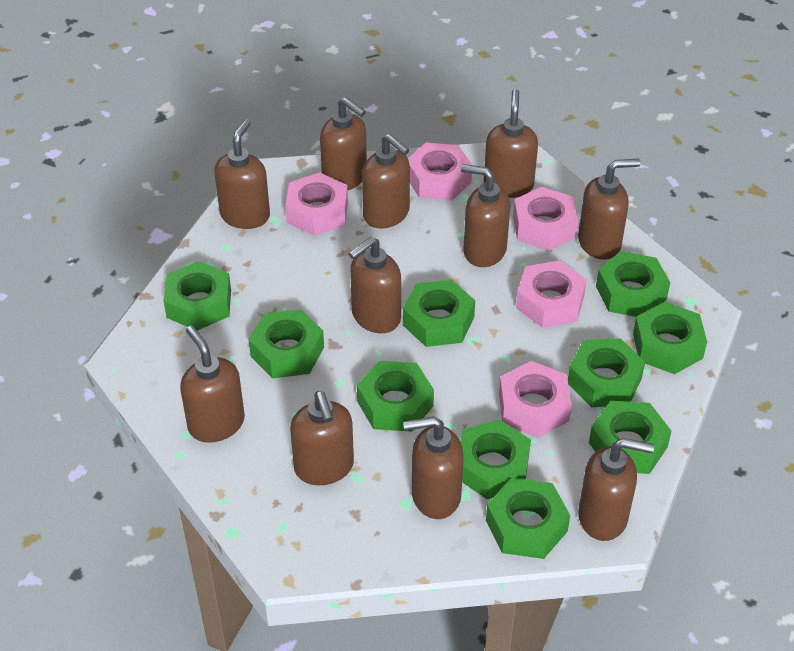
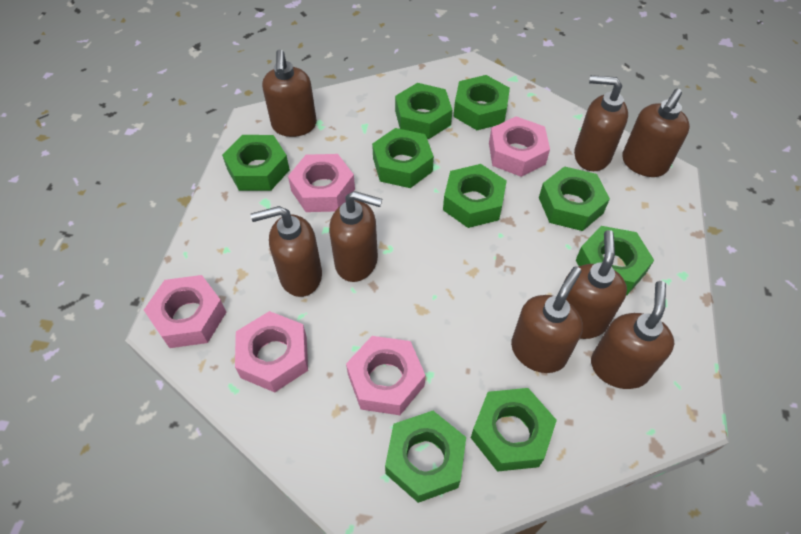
brown soap dispenser: 11 -> 8
green nut: 10 -> 9

